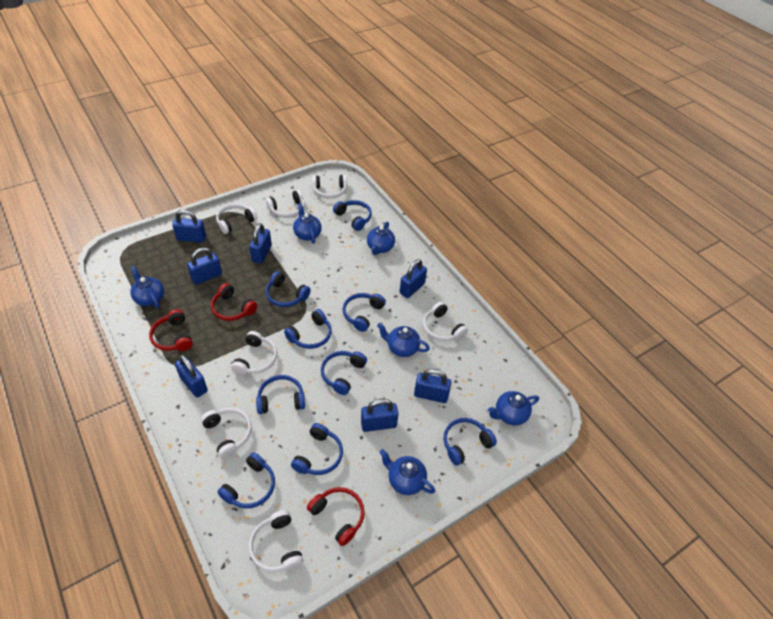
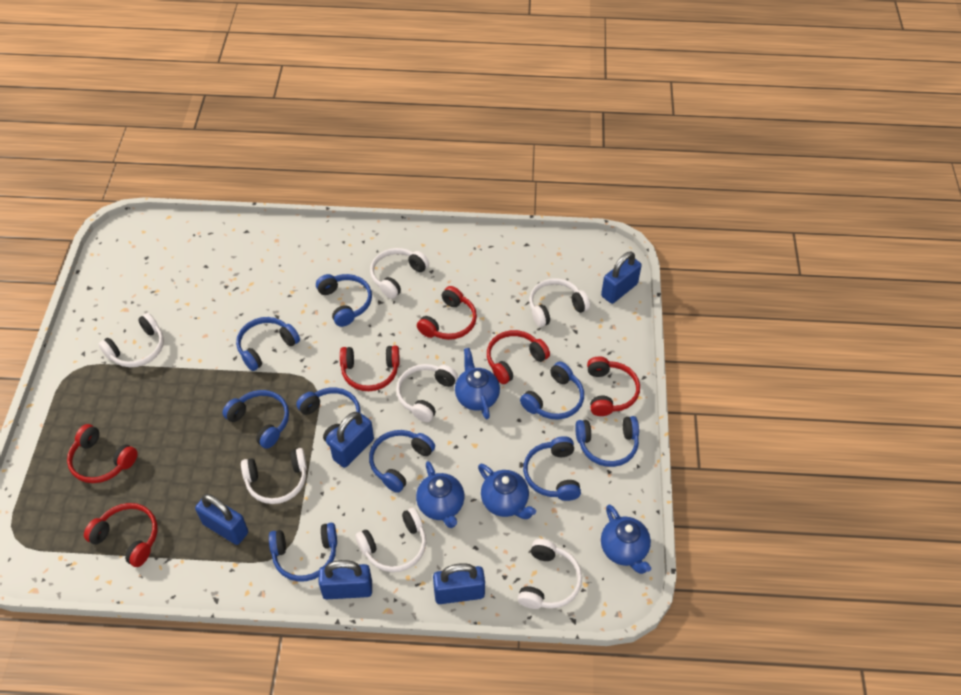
blue padlock: 7 -> 5
blue teapot: 6 -> 4
red headphones: 3 -> 6

